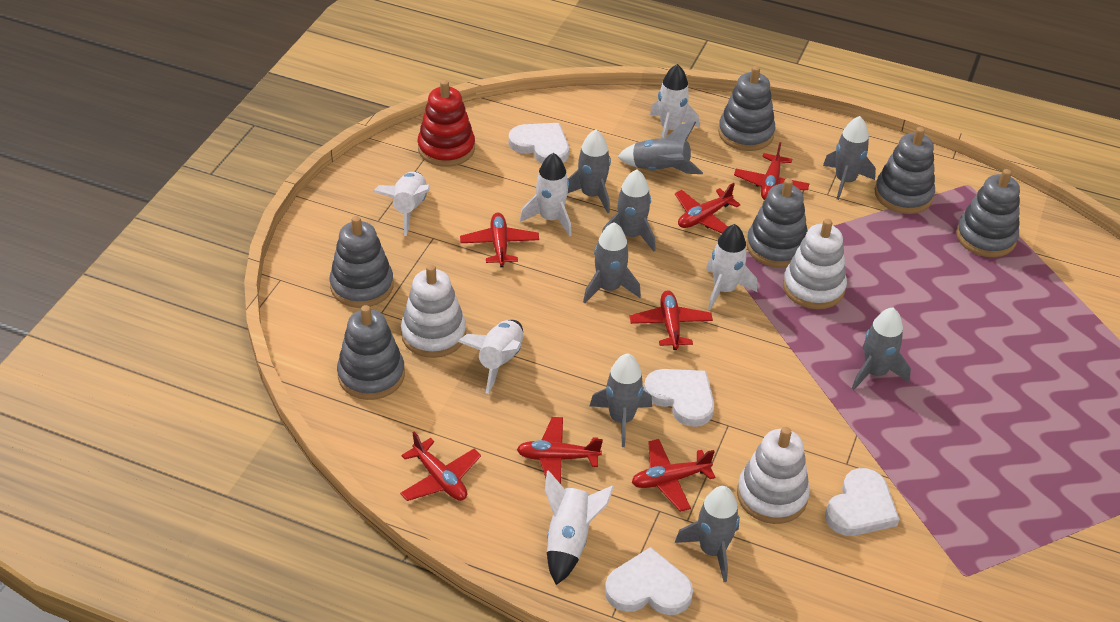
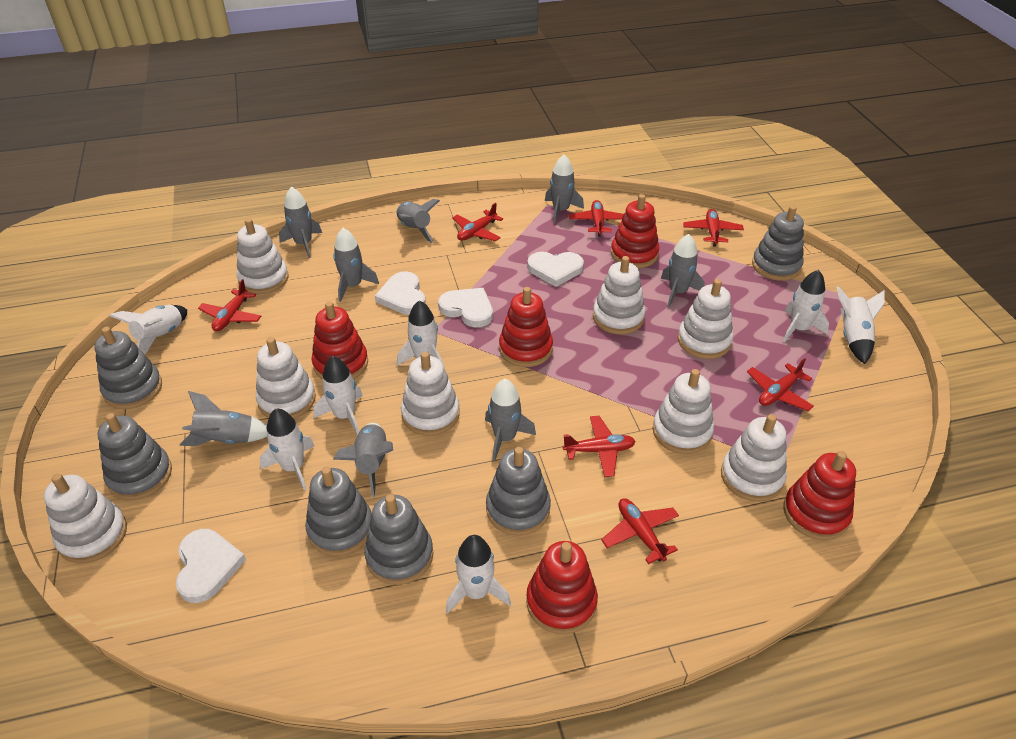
red stacking toy: 1 -> 5
white rocket: 6 -> 7
white stacking toy: 3 -> 8

